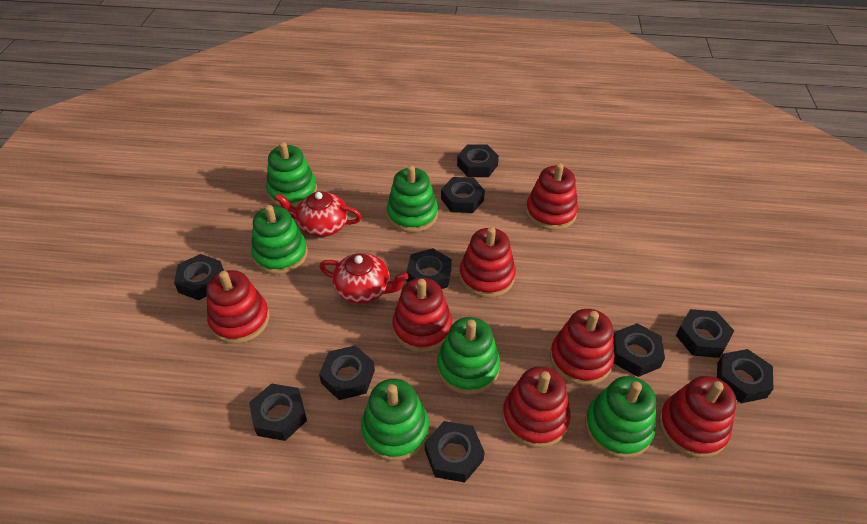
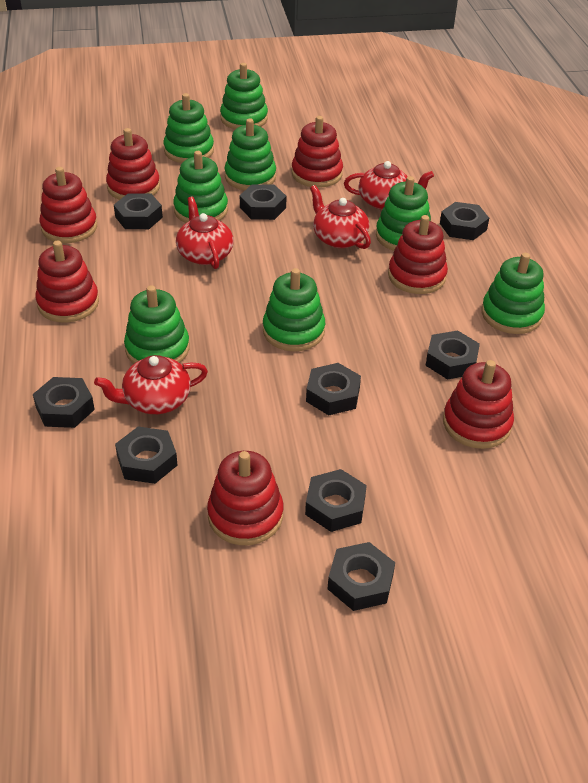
black nut: 10 -> 9
green stacking toy: 6 -> 8
red teapot: 2 -> 4

